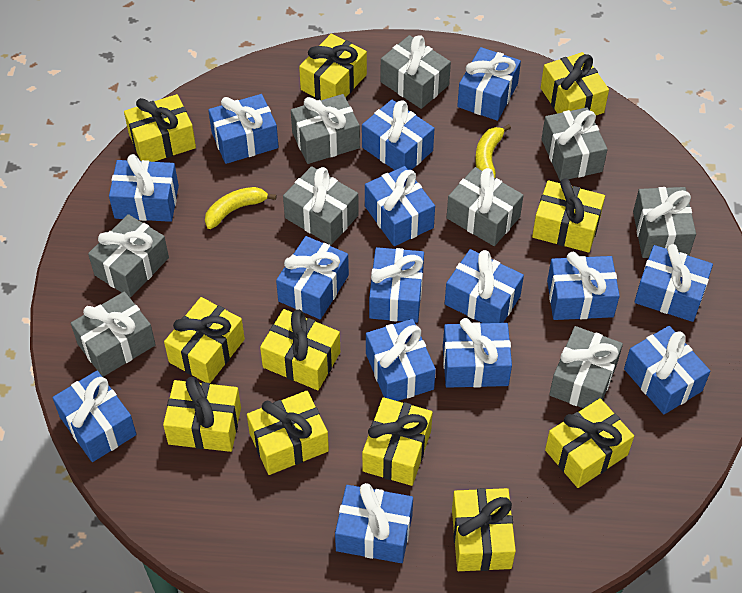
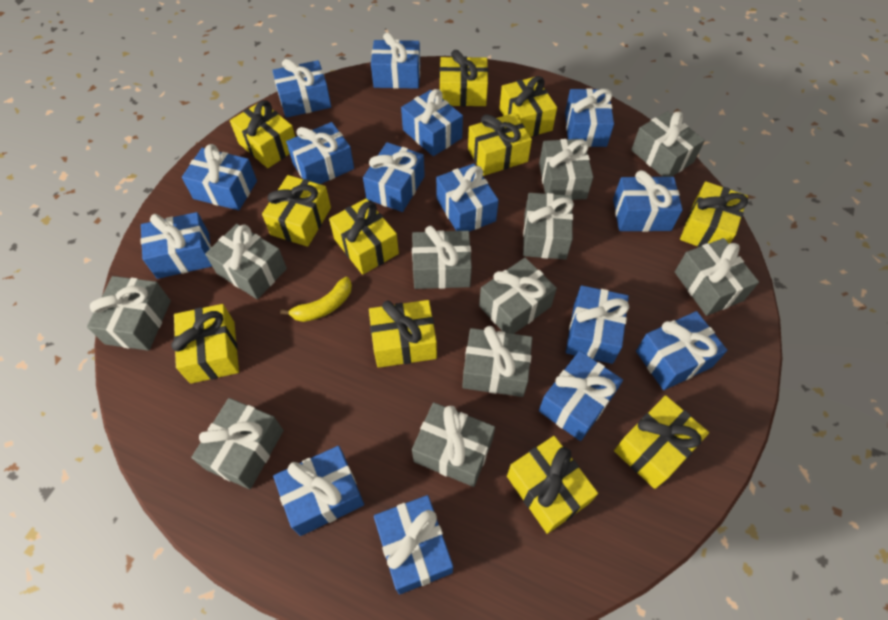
grey gift: 9 -> 11
yellow banana: 2 -> 1

